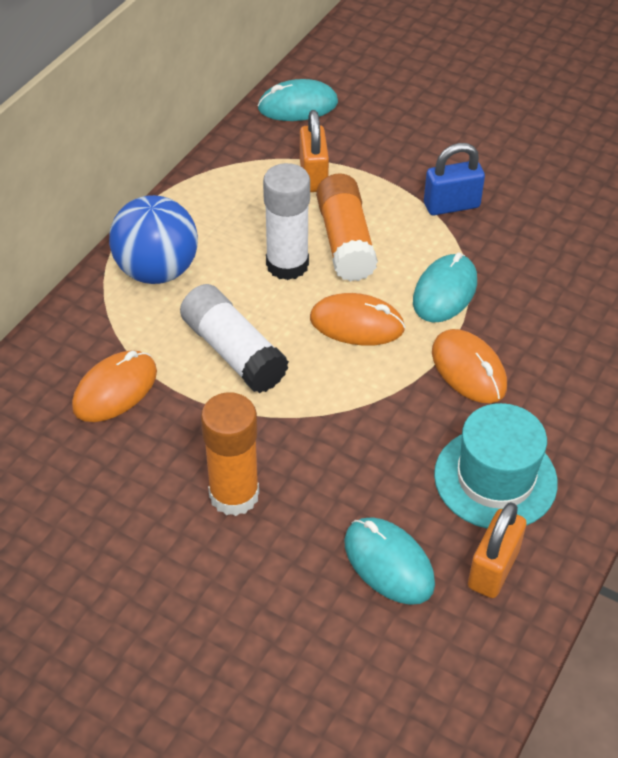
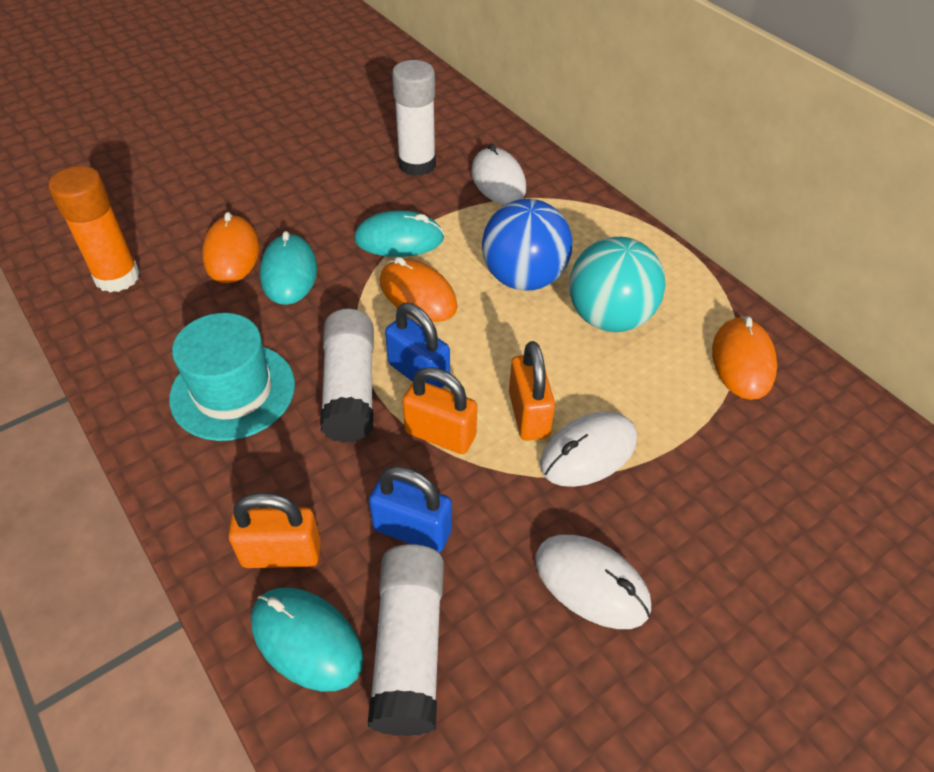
blue padlock: 1 -> 2
orange glue stick: 2 -> 1
orange padlock: 2 -> 3
turquoise ball: 0 -> 1
white glue stick: 2 -> 3
white mouse: 0 -> 3

